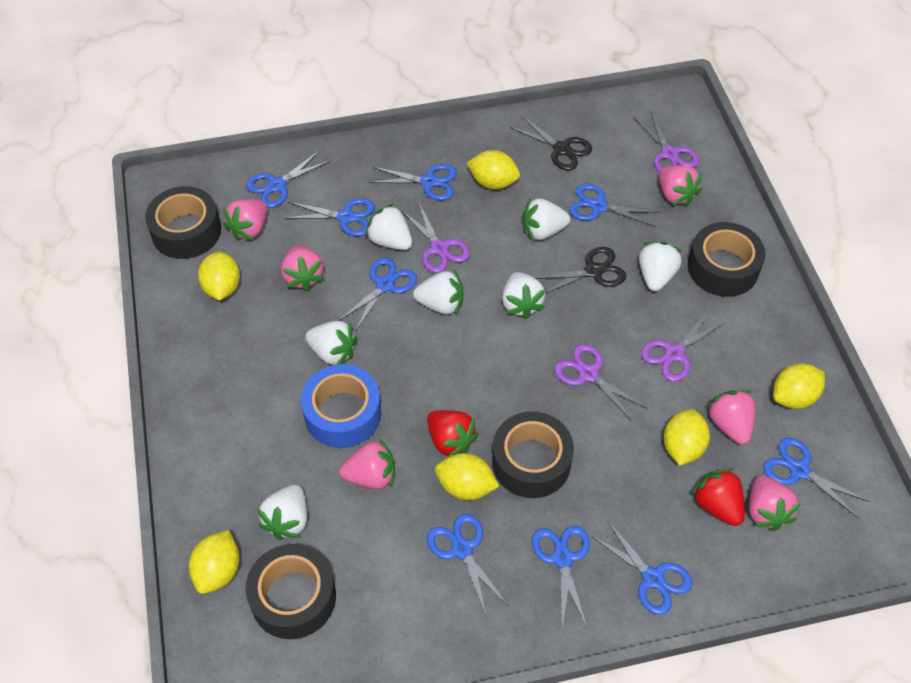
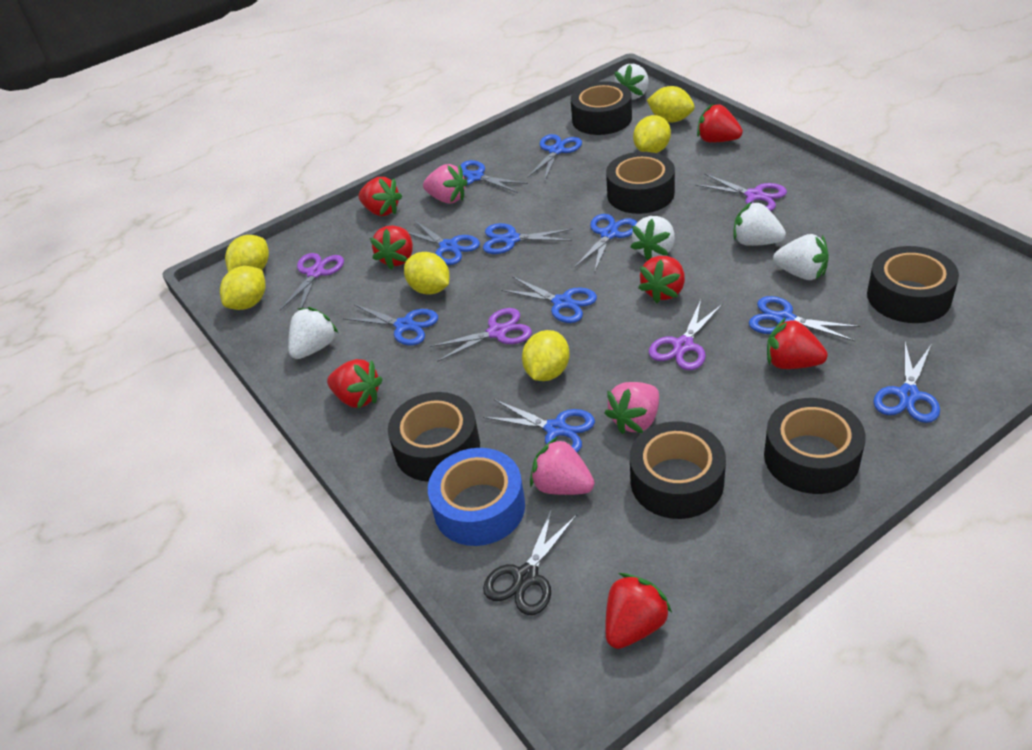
black scissors: 2 -> 1
black tape: 4 -> 6
blue scissors: 9 -> 10
pink strawberry: 6 -> 3
red strawberry: 2 -> 7
white strawberry: 7 -> 5

